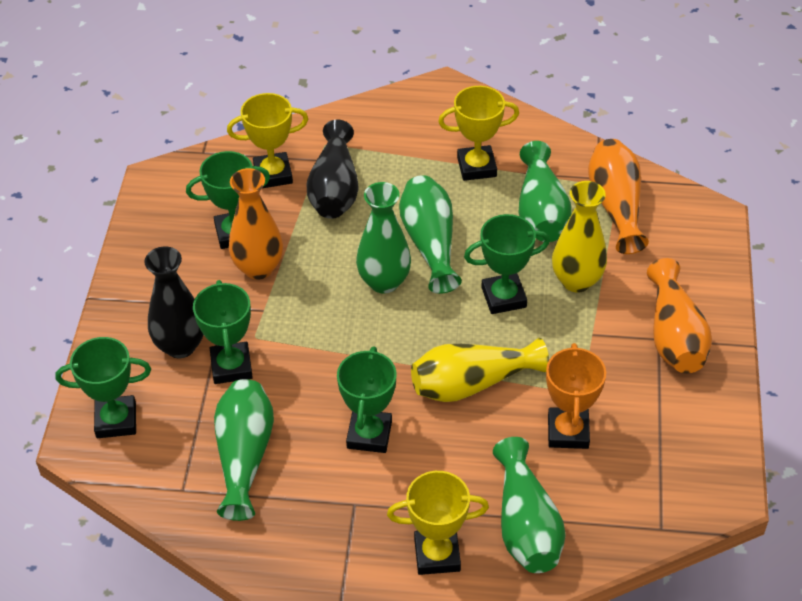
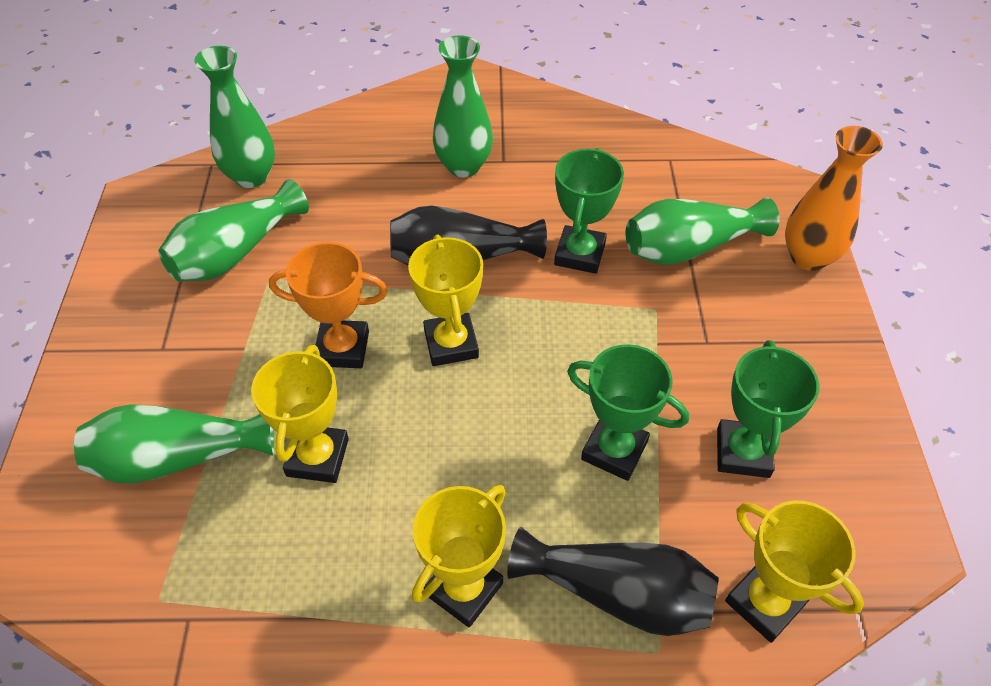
green trophy: 5 -> 3
orange vase: 3 -> 1
yellow trophy: 3 -> 4
yellow vase: 2 -> 0

